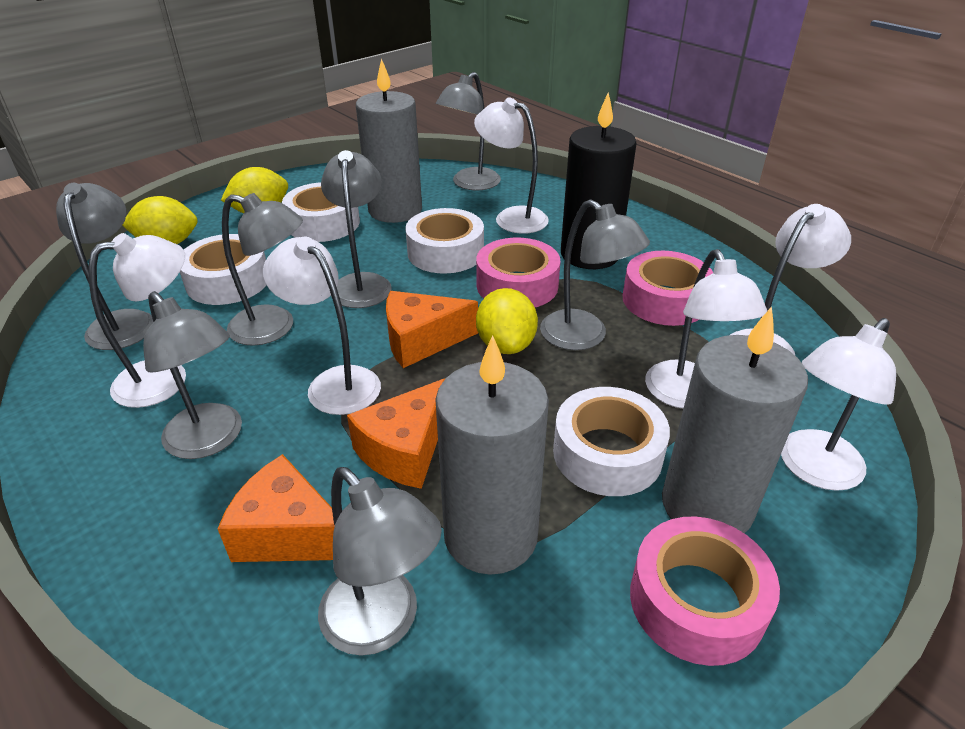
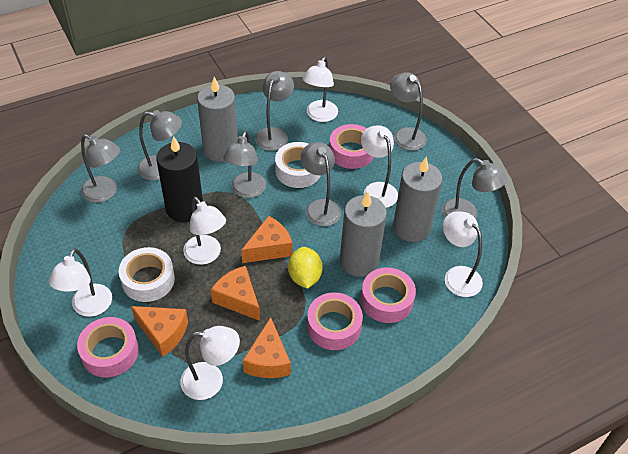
orange cheese: 3 -> 4
pink tape: 3 -> 4
white tape: 4 -> 2
yellow lemon: 3 -> 1

